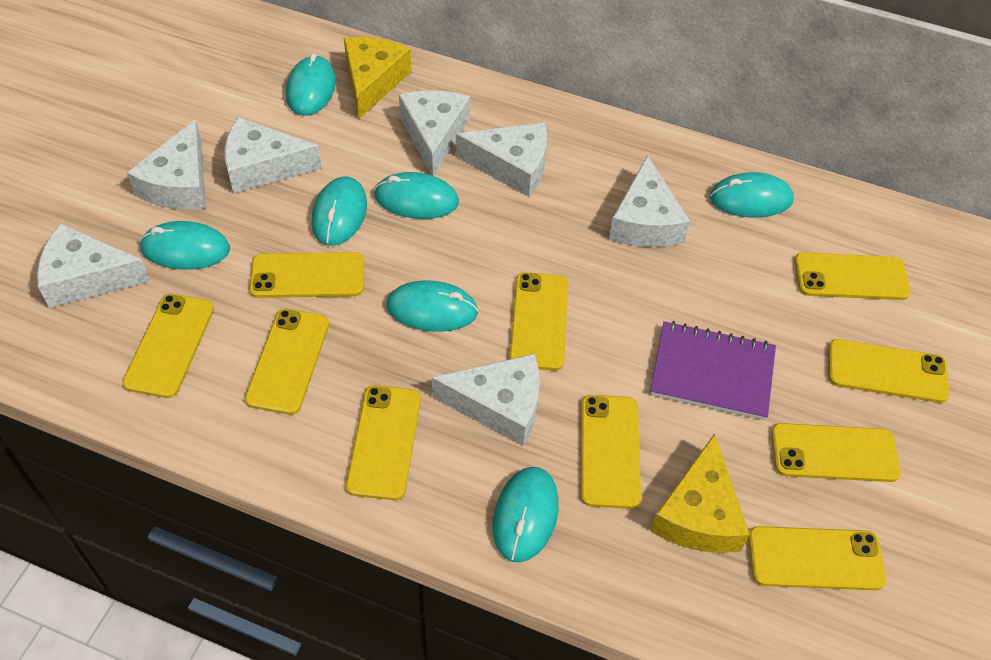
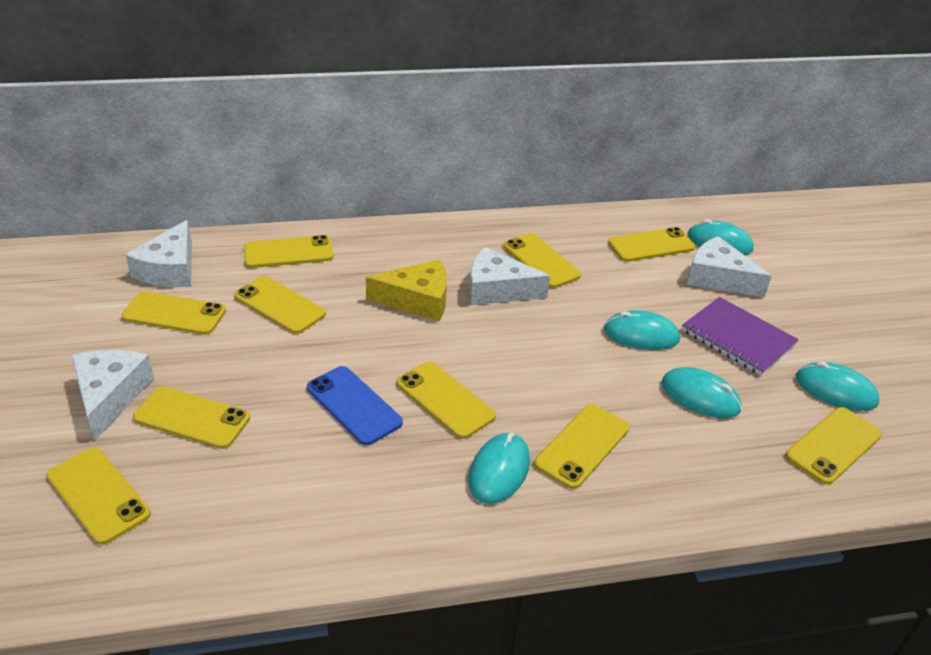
blue phone: 0 -> 1
turquoise mouse: 7 -> 5
white cheese: 7 -> 4
yellow cheese: 2 -> 1

